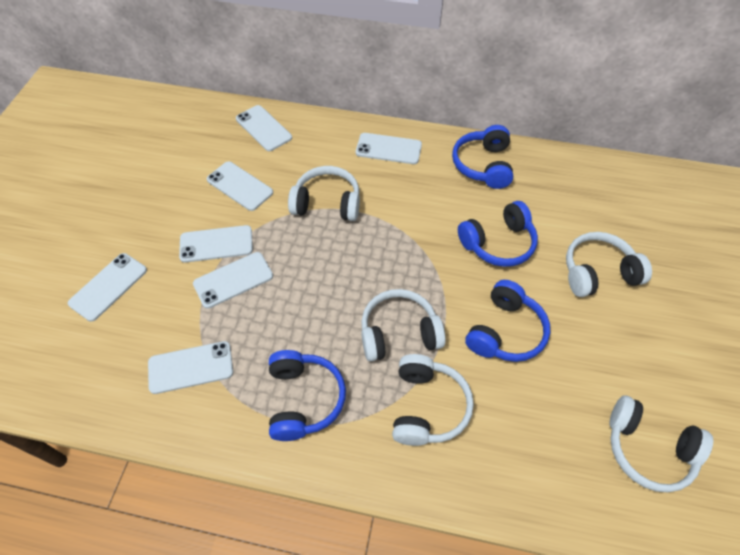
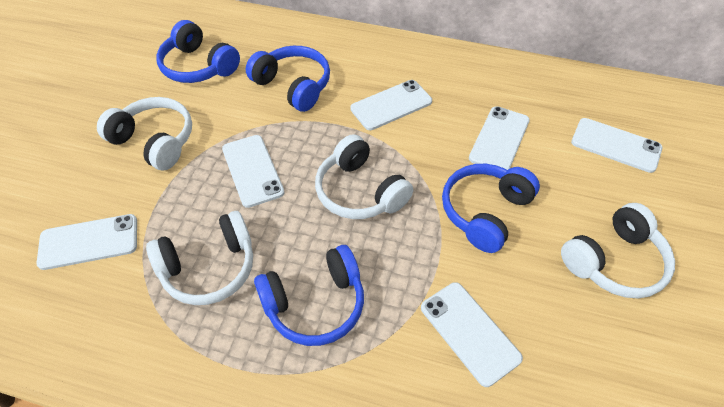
white headphones: 5 -> 4
white phone: 7 -> 6

